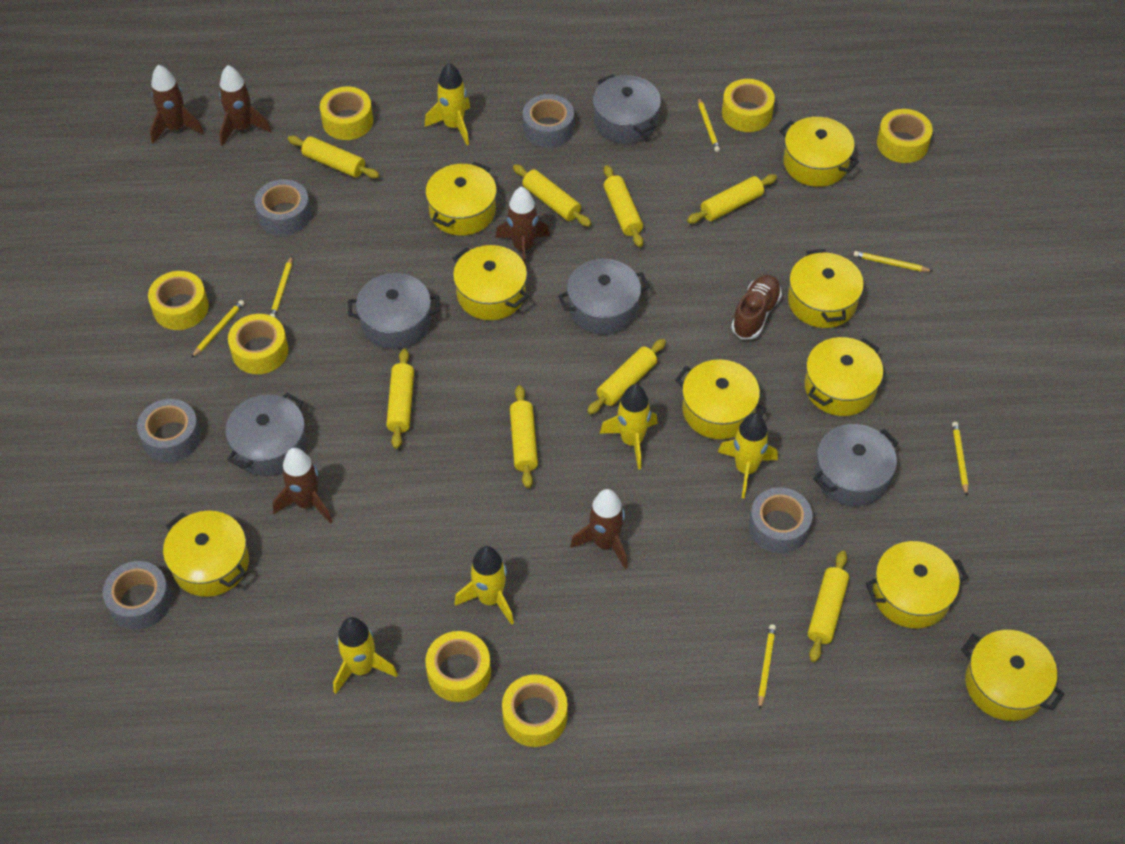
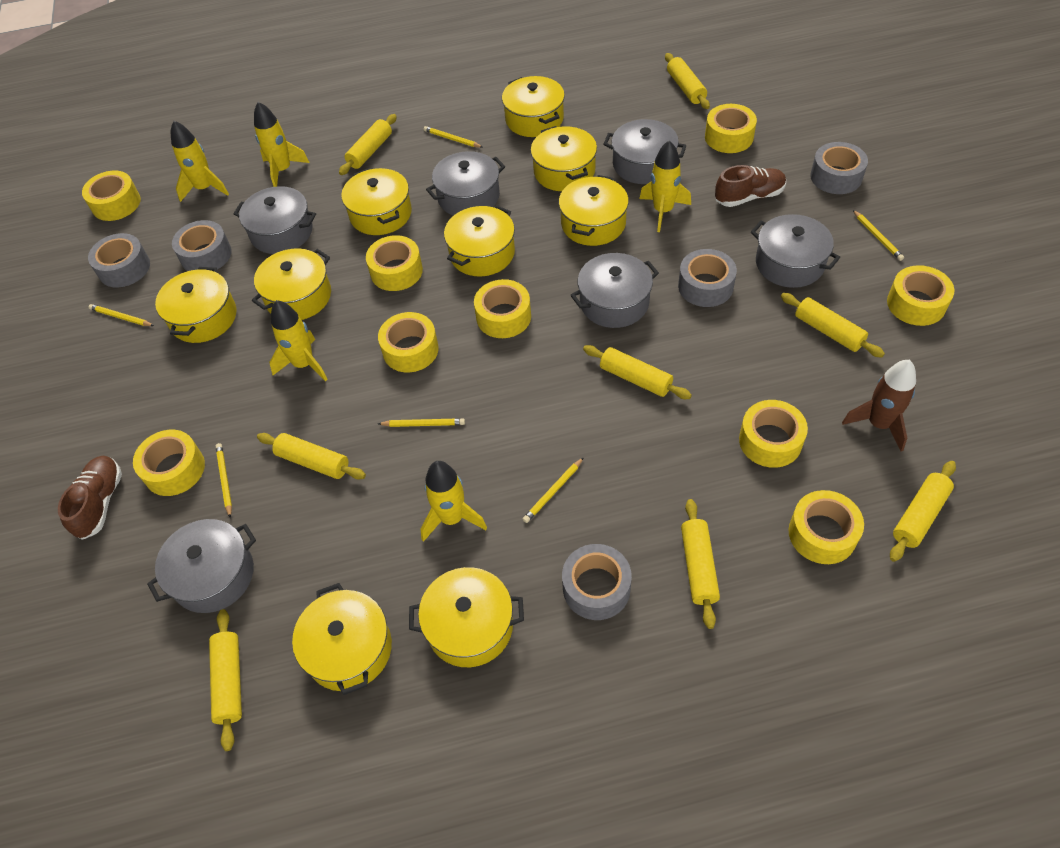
brown rocket: 5 -> 1
brown shoe: 1 -> 2
grey pot: 5 -> 6
yellow tape: 7 -> 9

